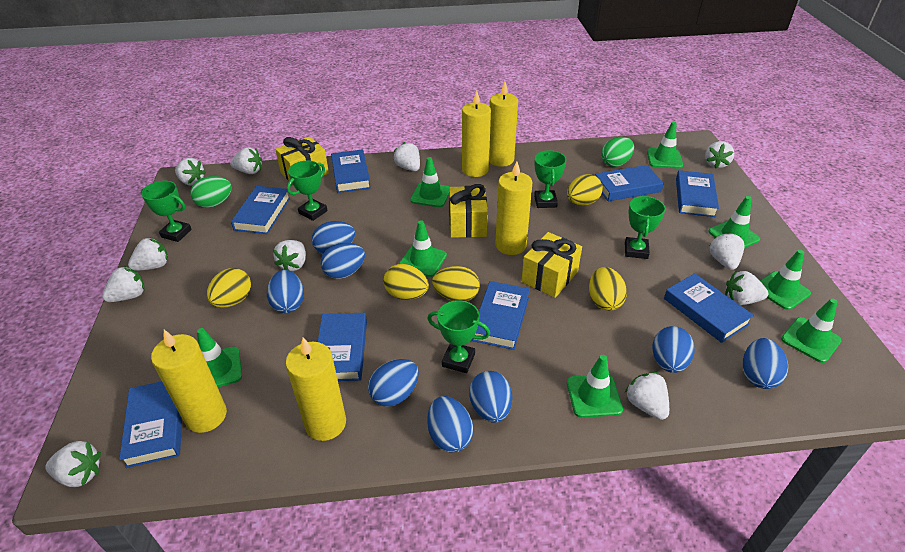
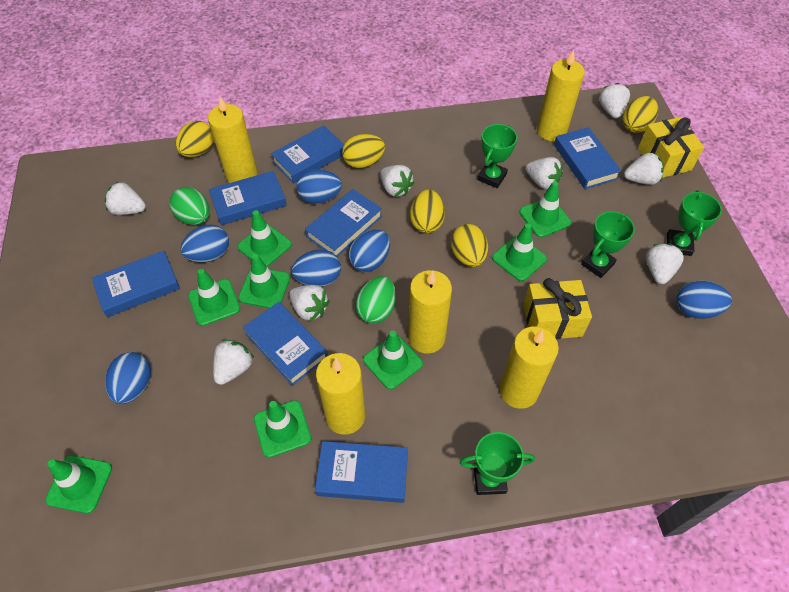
blue book: 8 -> 7
blue egg: 8 -> 6
green trophy: 5 -> 4
white strawberry: 11 -> 8
yellow gift: 3 -> 2

